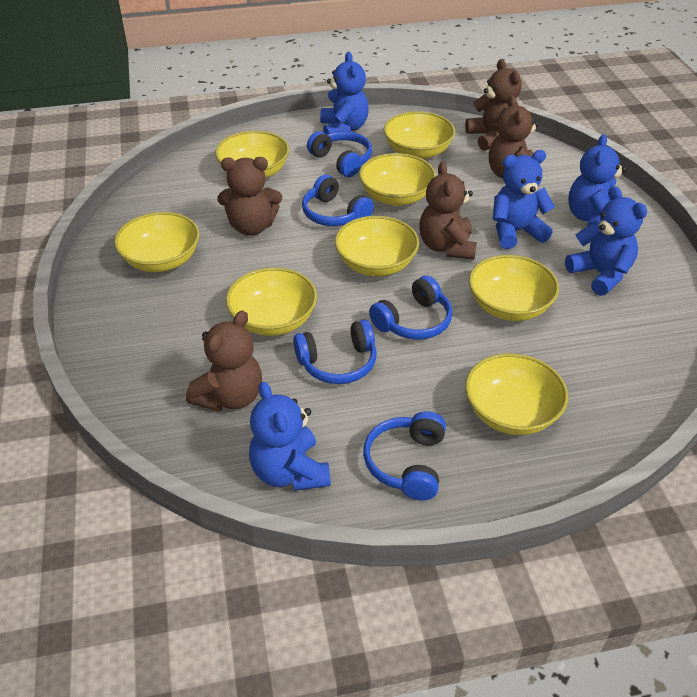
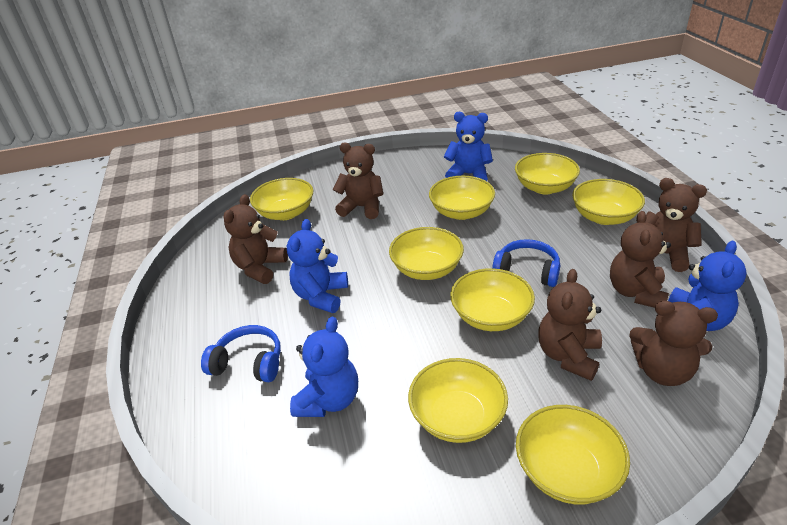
blue headphones: 5 -> 2
blue teddy bear: 5 -> 4
brown teddy bear: 5 -> 6

